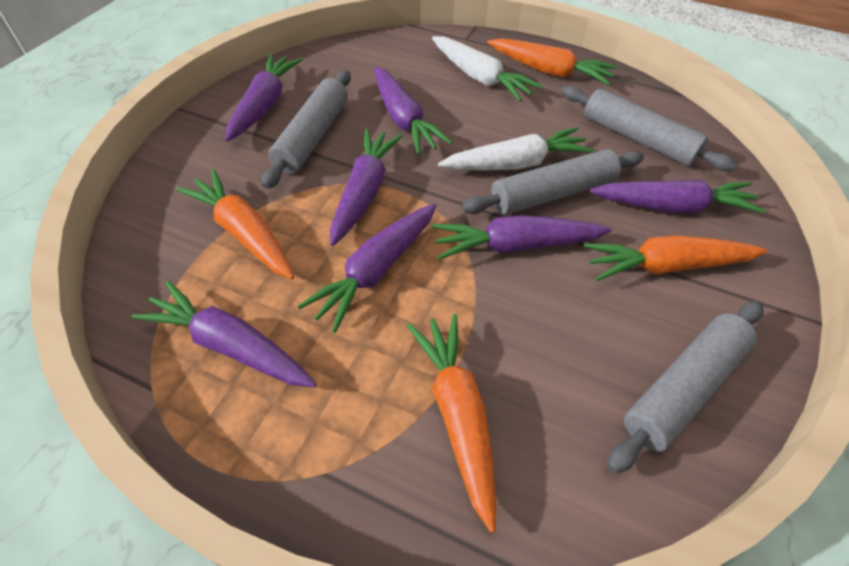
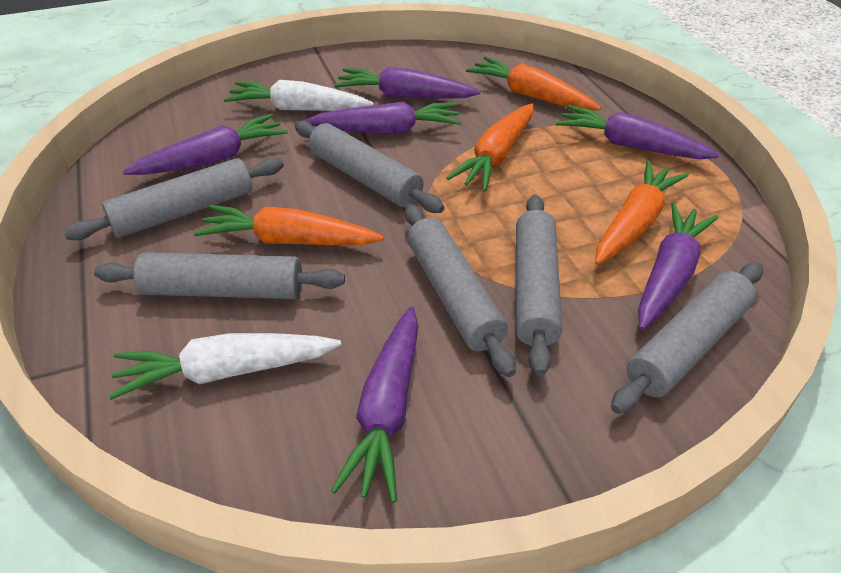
grey rolling pin: 4 -> 6
purple carrot: 7 -> 6

